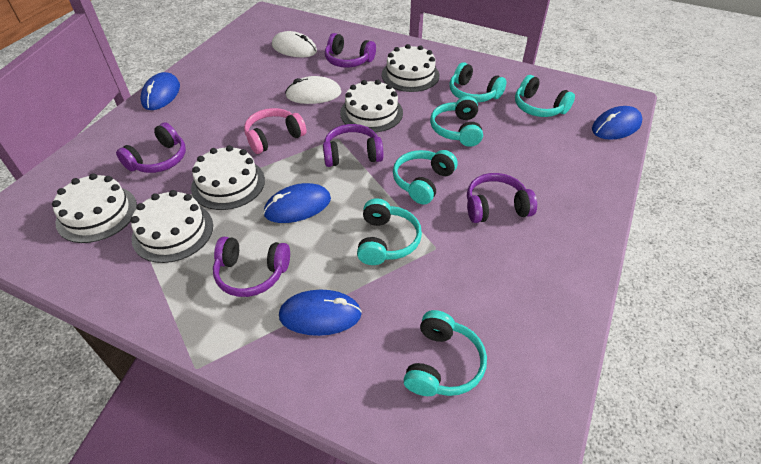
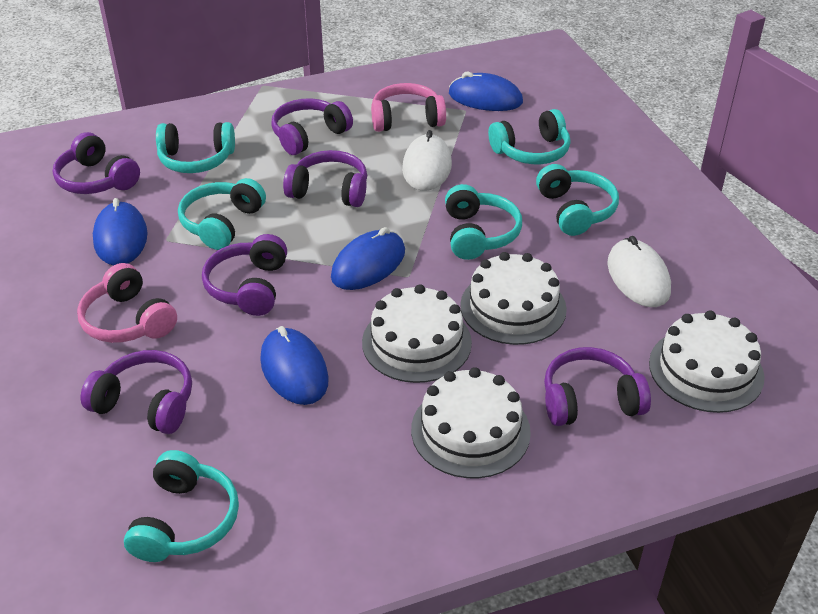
pink headphones: 1 -> 2
purple headphones: 5 -> 6
white cake: 5 -> 4

